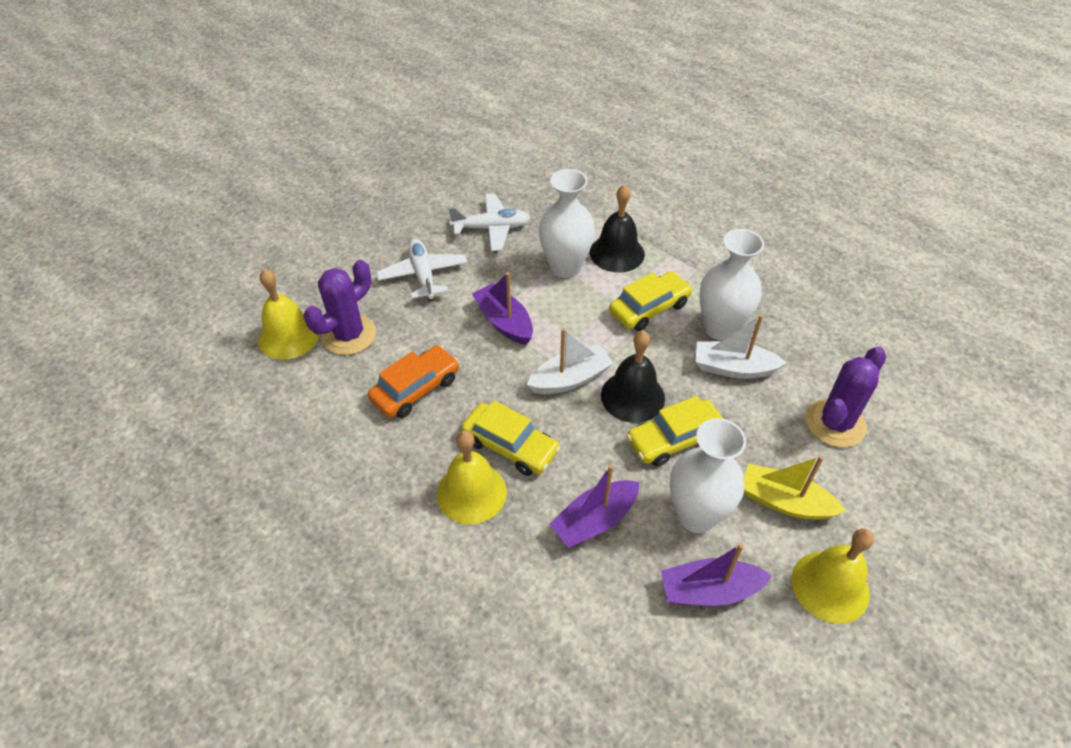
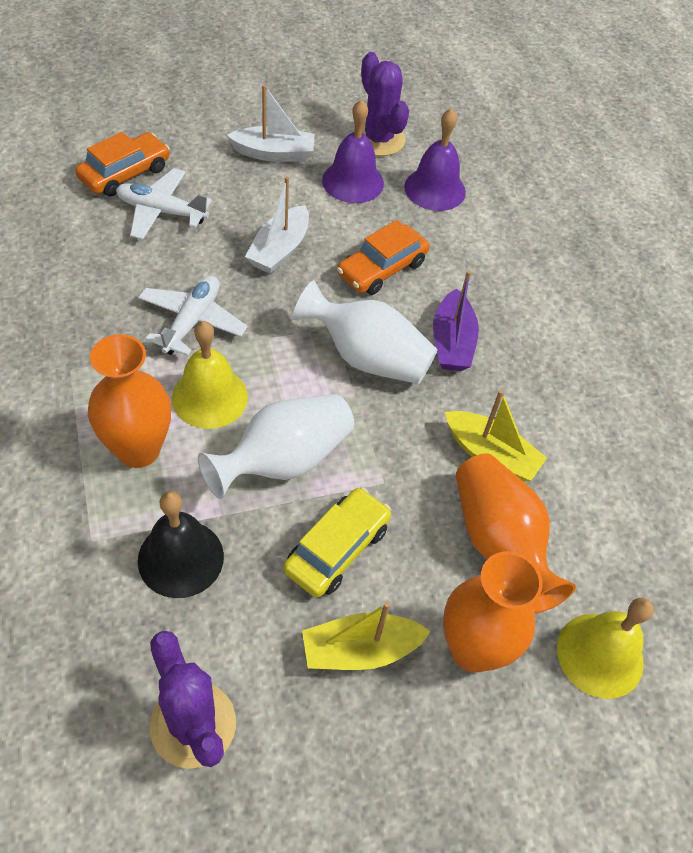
black bell: 2 -> 1
orange car: 1 -> 2
orange vase: 0 -> 3
purple bell: 0 -> 2
purple boat: 3 -> 1
white vase: 3 -> 2
yellow bell: 3 -> 2
yellow boat: 1 -> 2
yellow car: 3 -> 1

